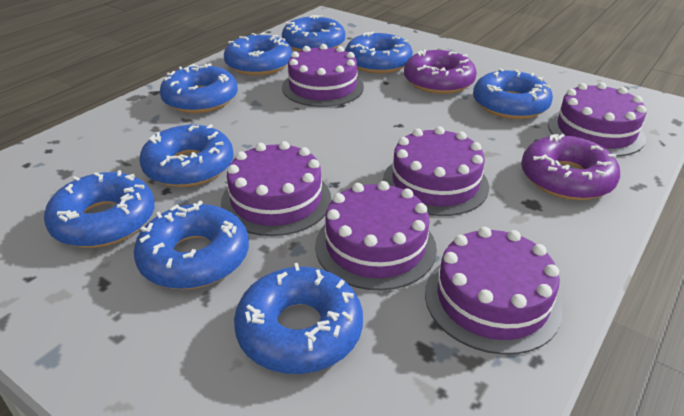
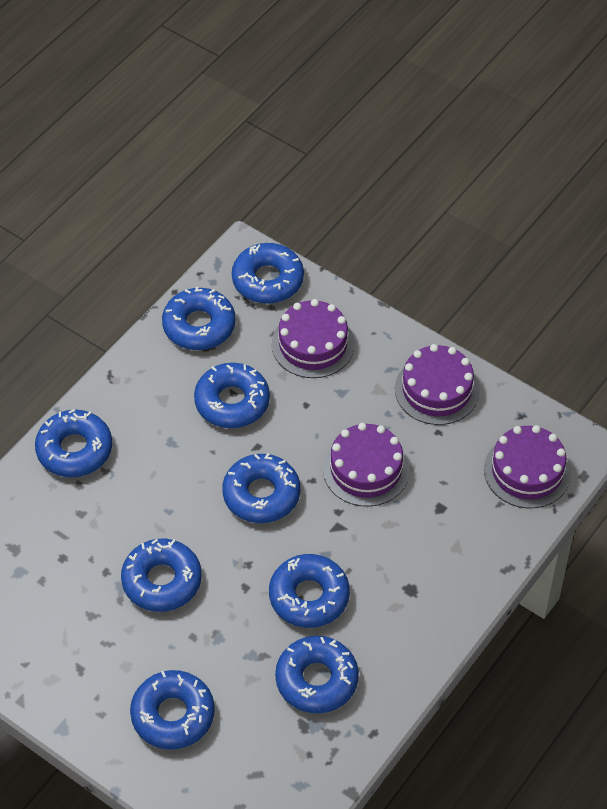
purple cake: 6 -> 4
purple donut: 2 -> 0

